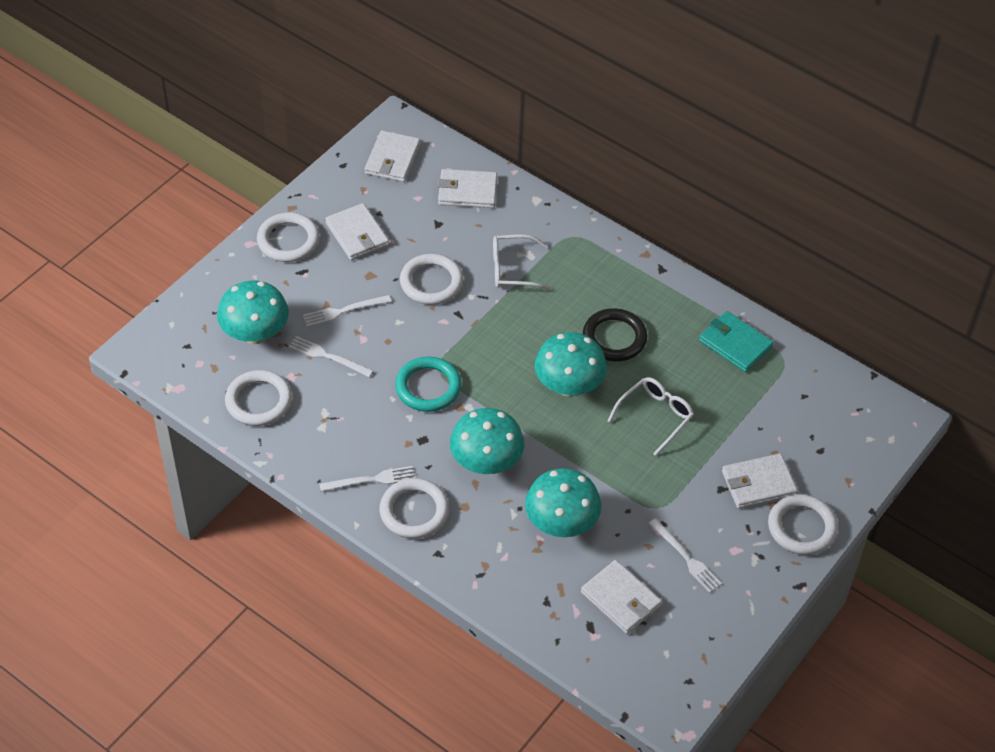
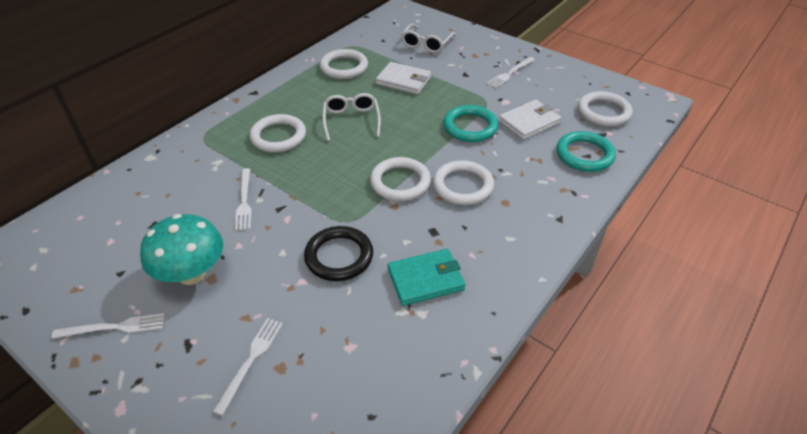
turquoise mushroom: 4 -> 1
turquoise ring: 1 -> 2
white wallet: 5 -> 2

